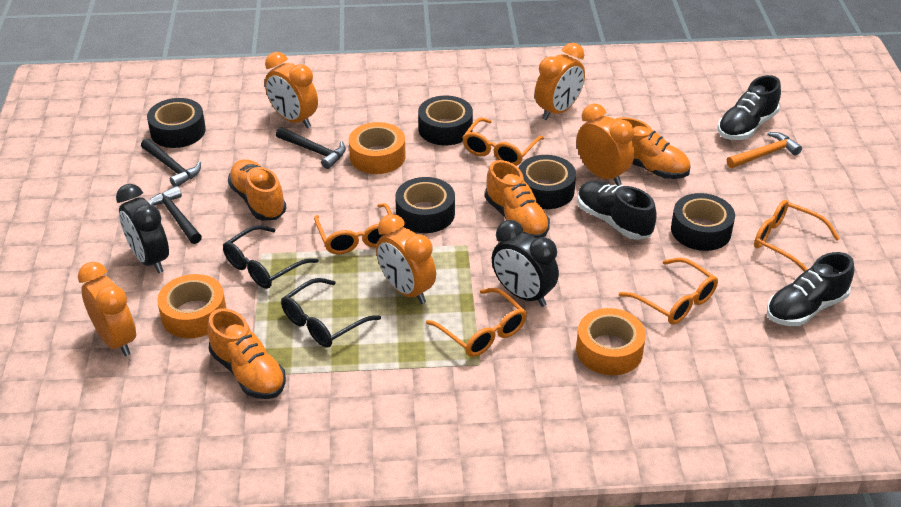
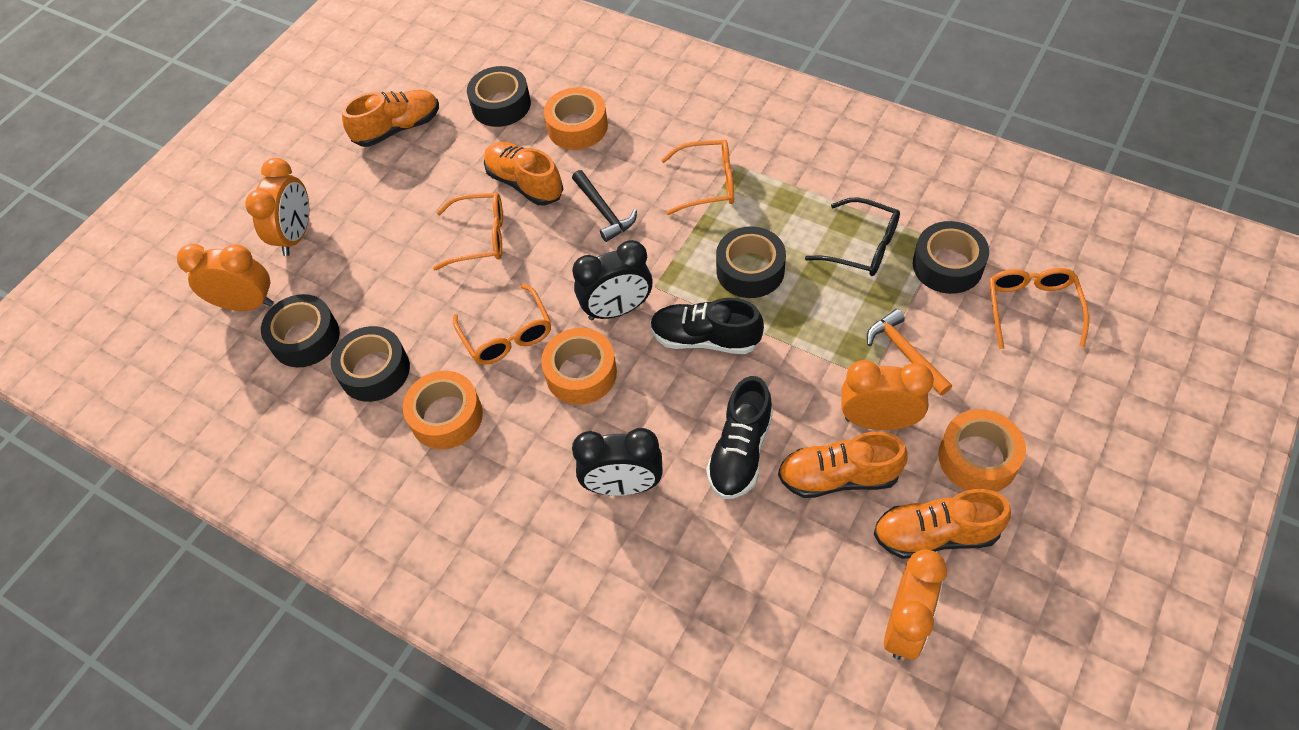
black glasses: 2 -> 1
black hammer: 3 -> 1
black shoe: 3 -> 2
orange clock: 5 -> 4
orange glasses: 5 -> 4
orange tape: 3 -> 4

